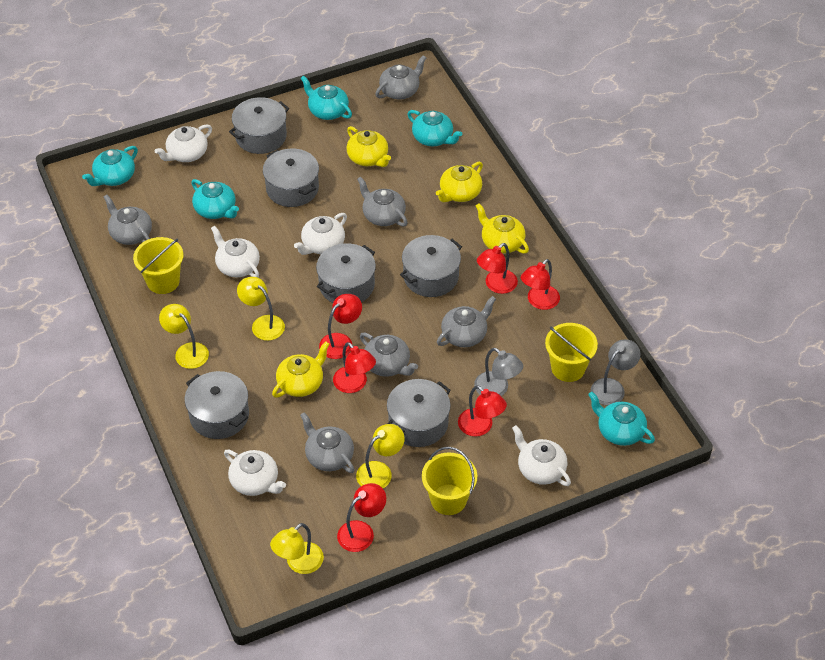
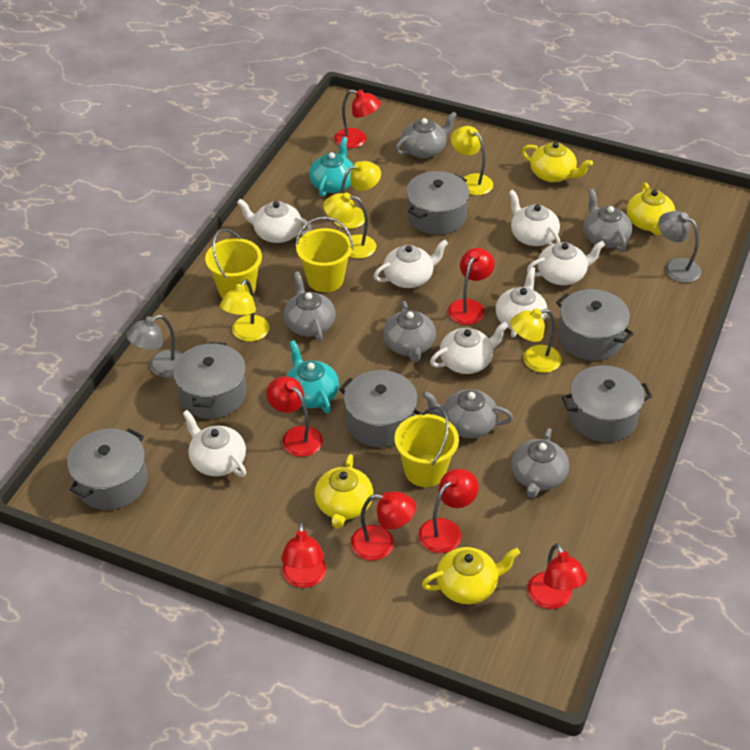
red lamp: 6 -> 7
turquoise teapot: 5 -> 2
white teapot: 5 -> 7
yellow lamp: 4 -> 5

